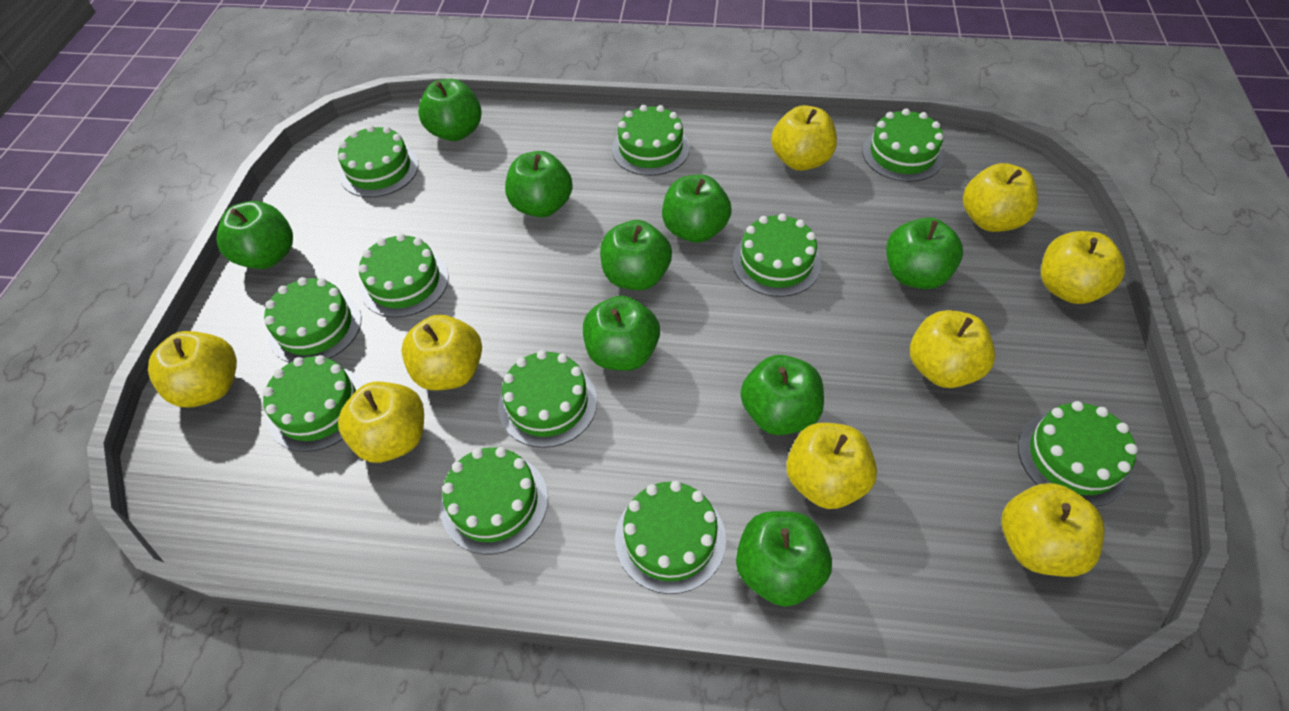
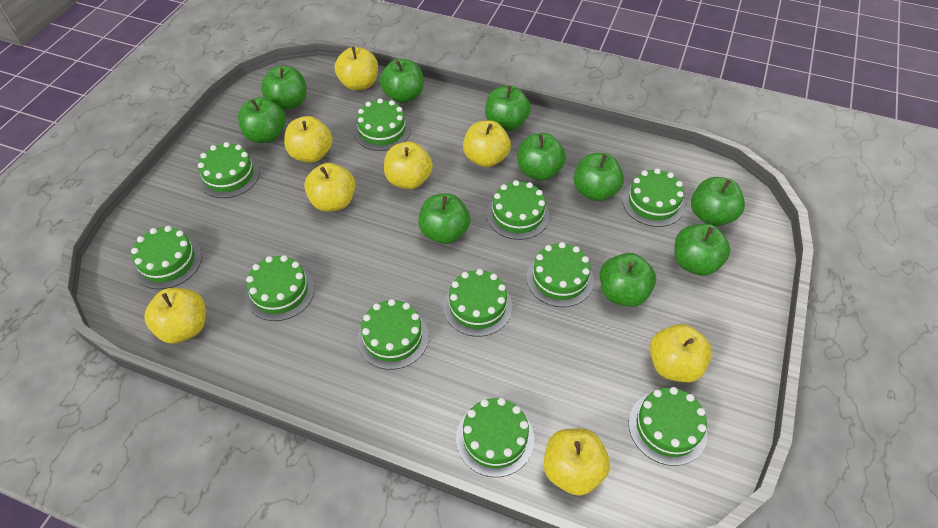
green apple: 9 -> 10
yellow apple: 9 -> 8

